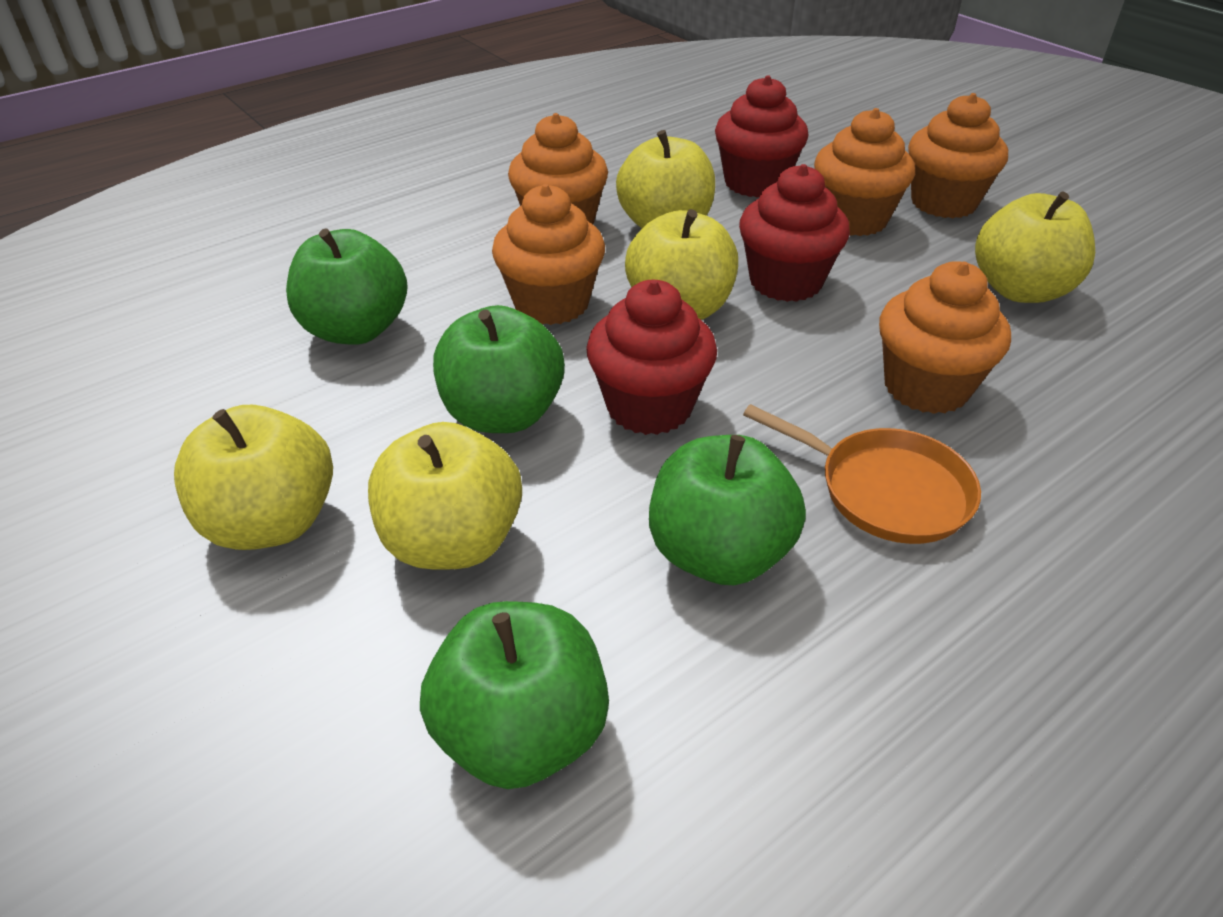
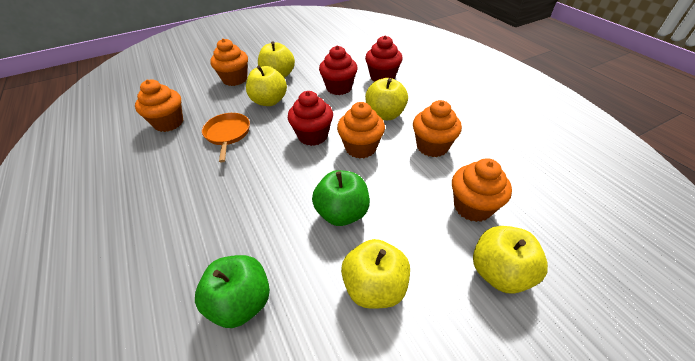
green apple: 4 -> 2

